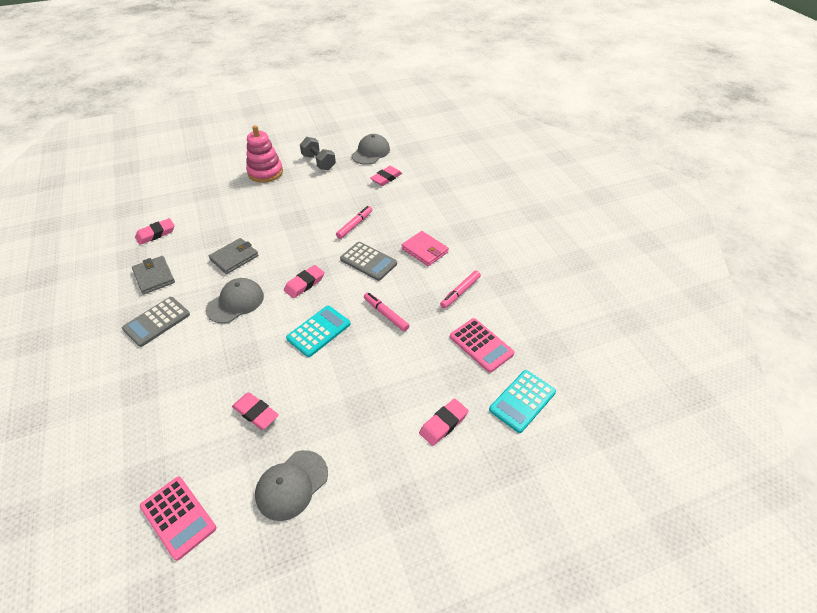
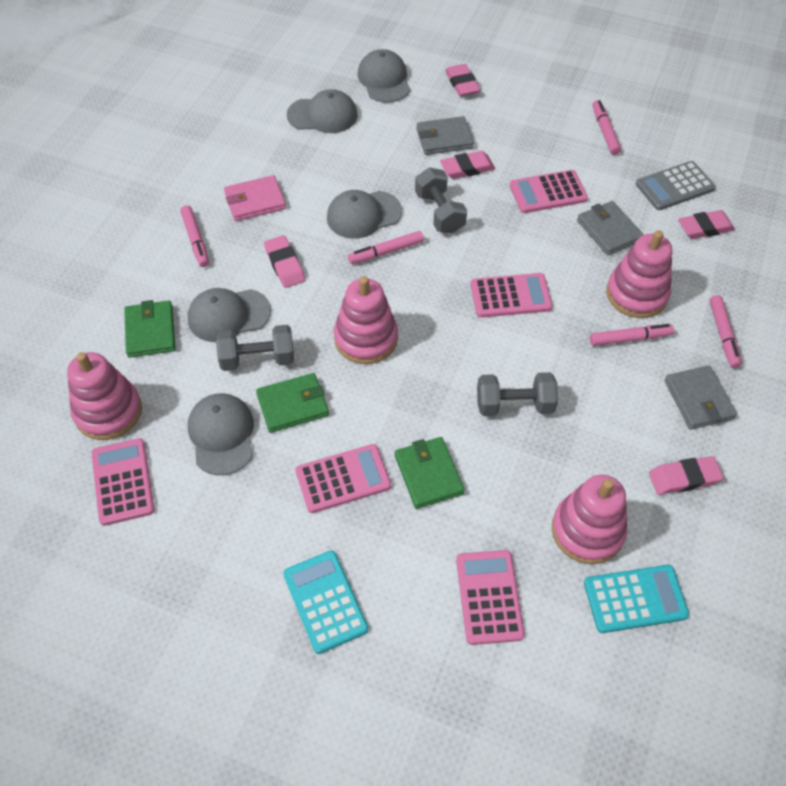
green wallet: 0 -> 3
grey calculator: 2 -> 1
grey cap: 3 -> 5
grey dumbbell: 1 -> 3
grey wallet: 2 -> 3
pink calculator: 2 -> 5
pink marker: 3 -> 5
pink stacking toy: 1 -> 4

